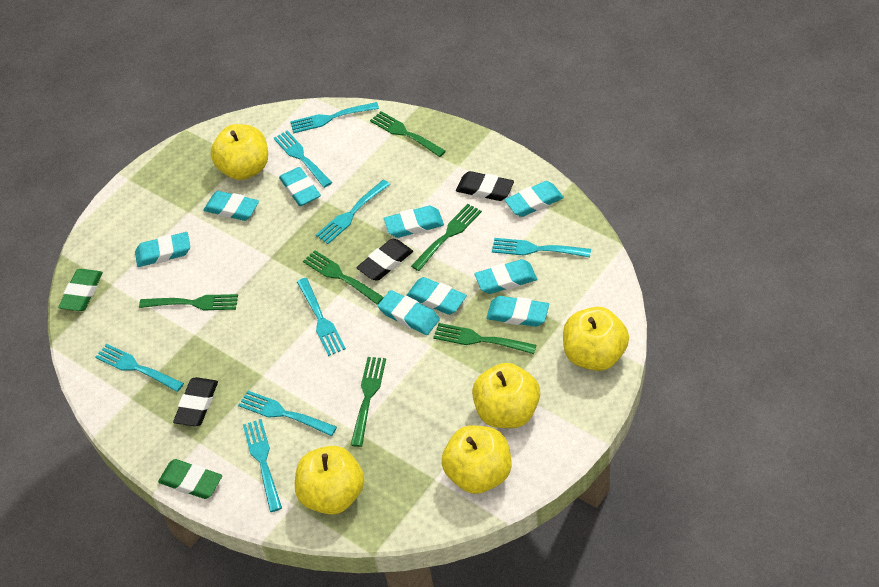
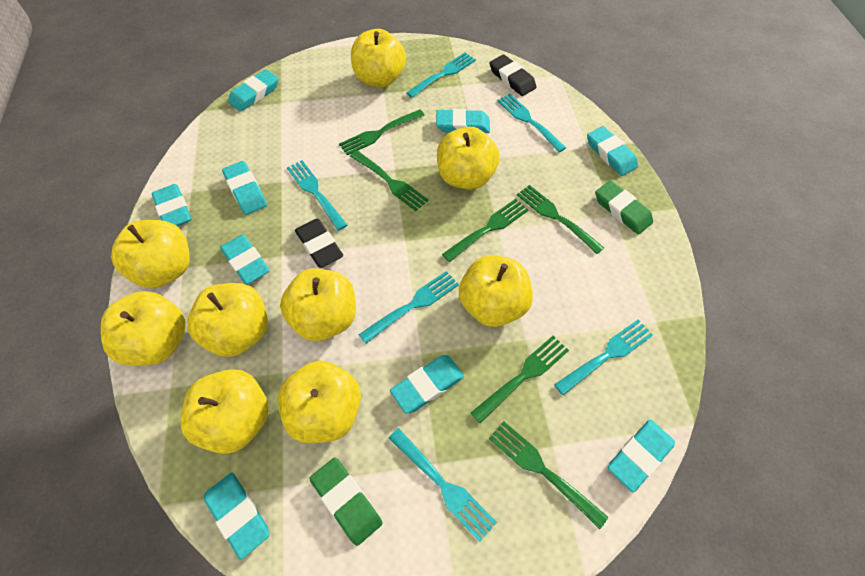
black eraser: 3 -> 2
turquoise fork: 8 -> 6
yellow apple: 5 -> 9

